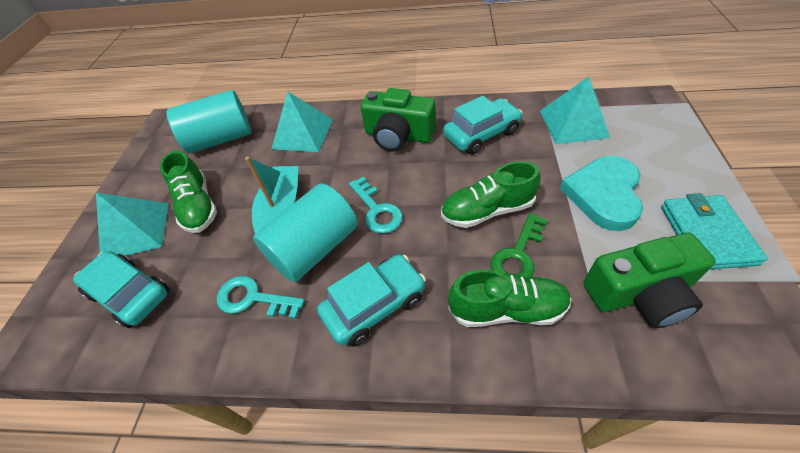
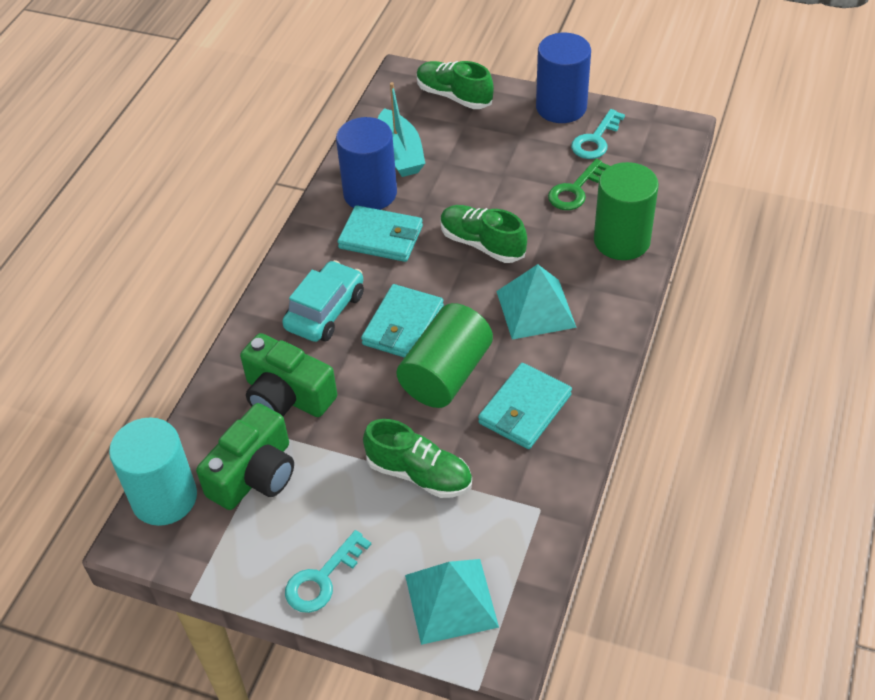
blue cylinder: 0 -> 2
green cylinder: 0 -> 2
turquoise car: 3 -> 1
turquoise cylinder: 2 -> 1
turquoise heart: 1 -> 0
turquoise pyramid: 3 -> 2
turquoise wallet: 1 -> 3

